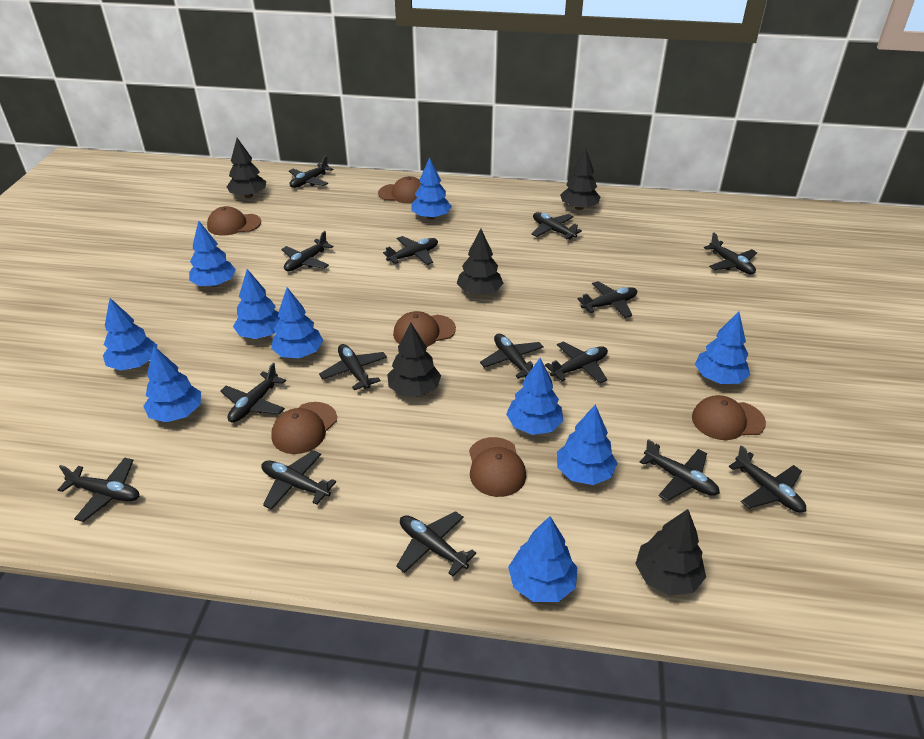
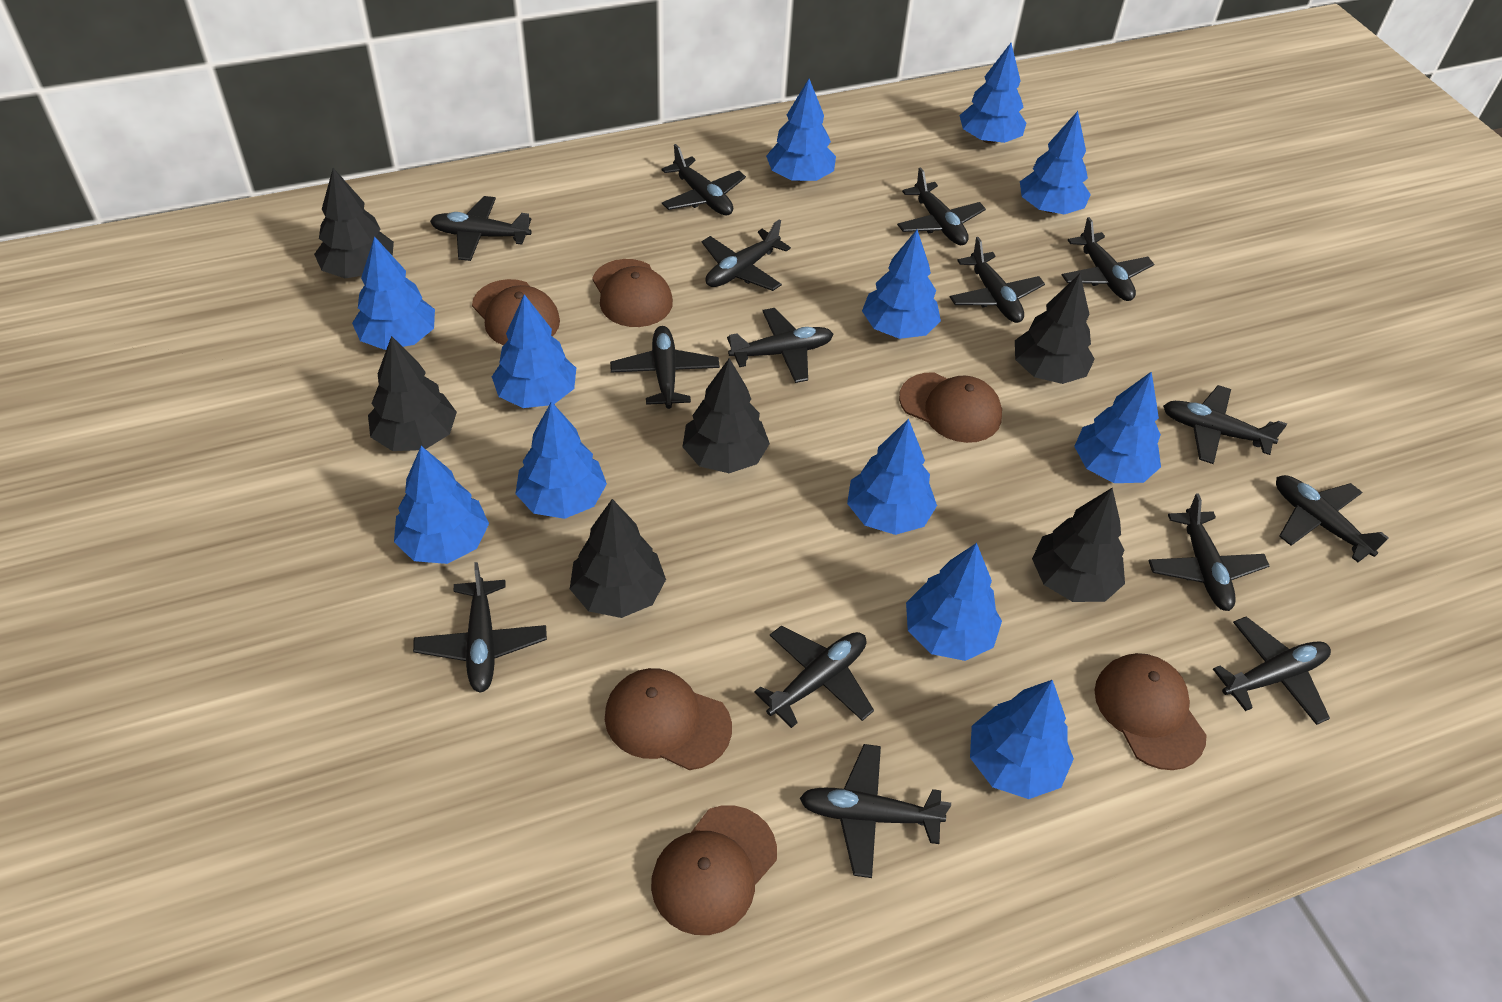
black tree: 5 -> 6
blue tree: 10 -> 12

